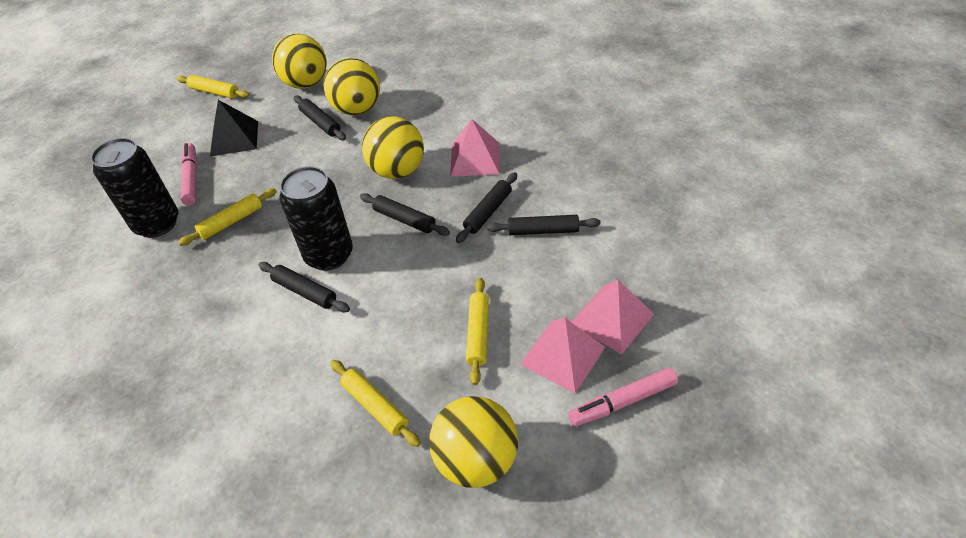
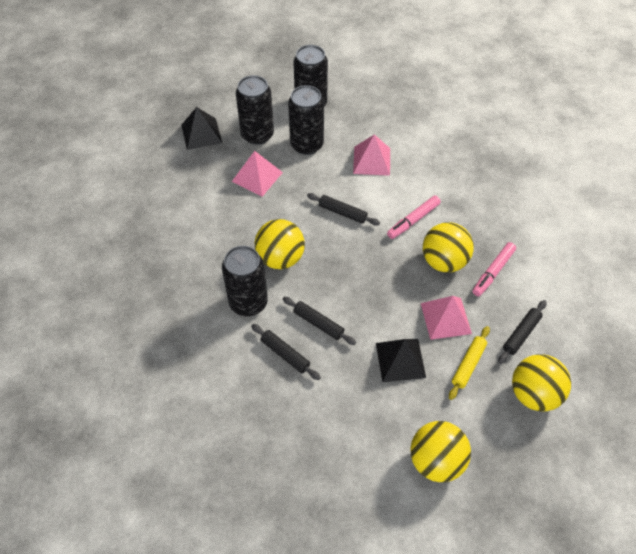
black can: 2 -> 4
black pyramid: 1 -> 2
black rolling pin: 5 -> 4
yellow rolling pin: 4 -> 1

